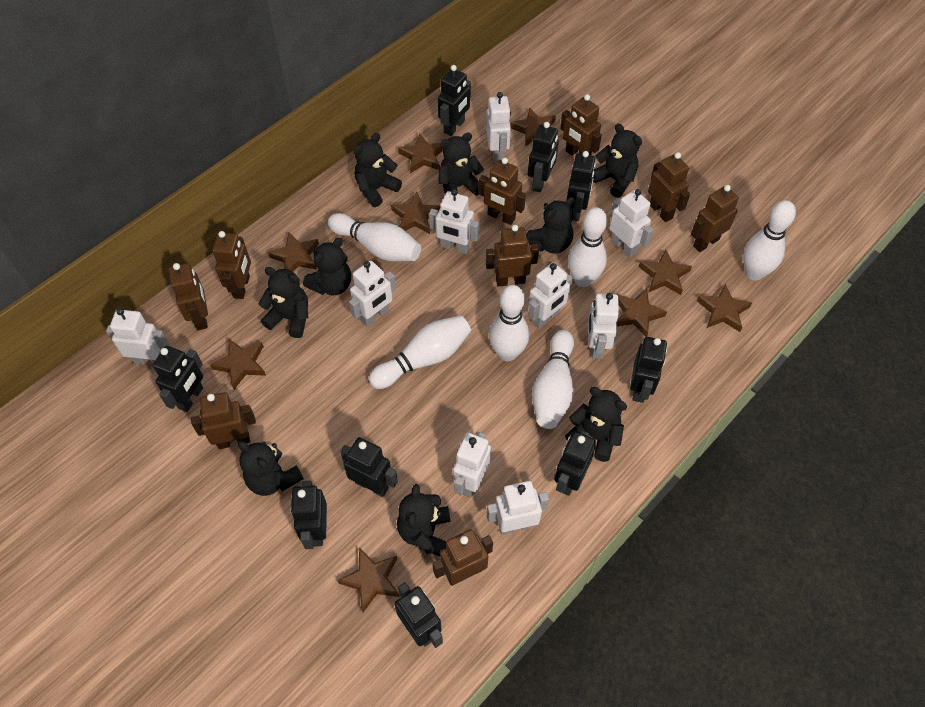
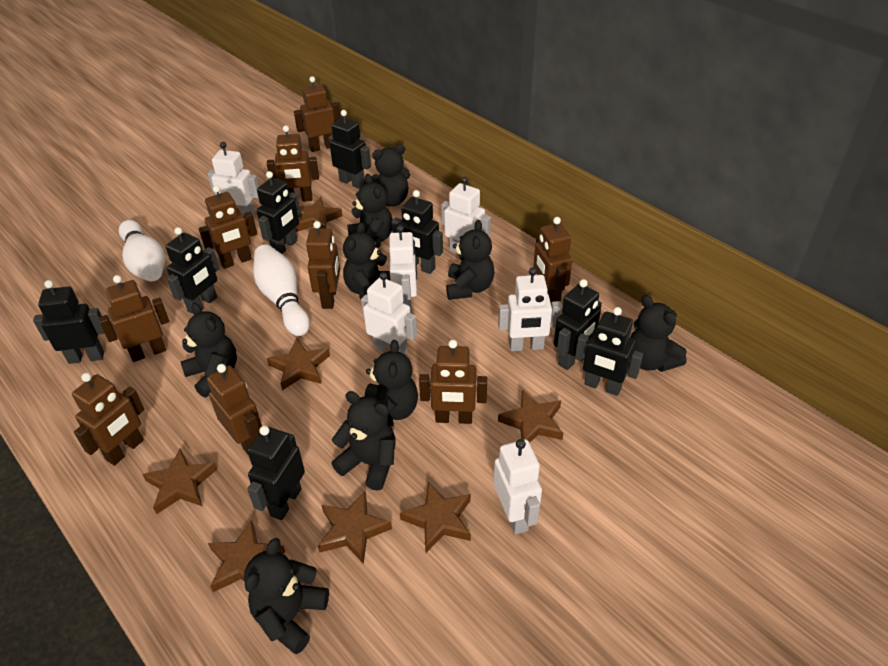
black robot: 9 -> 8
brown star: 9 -> 7
white bowling pin: 6 -> 2
white robot: 9 -> 6

